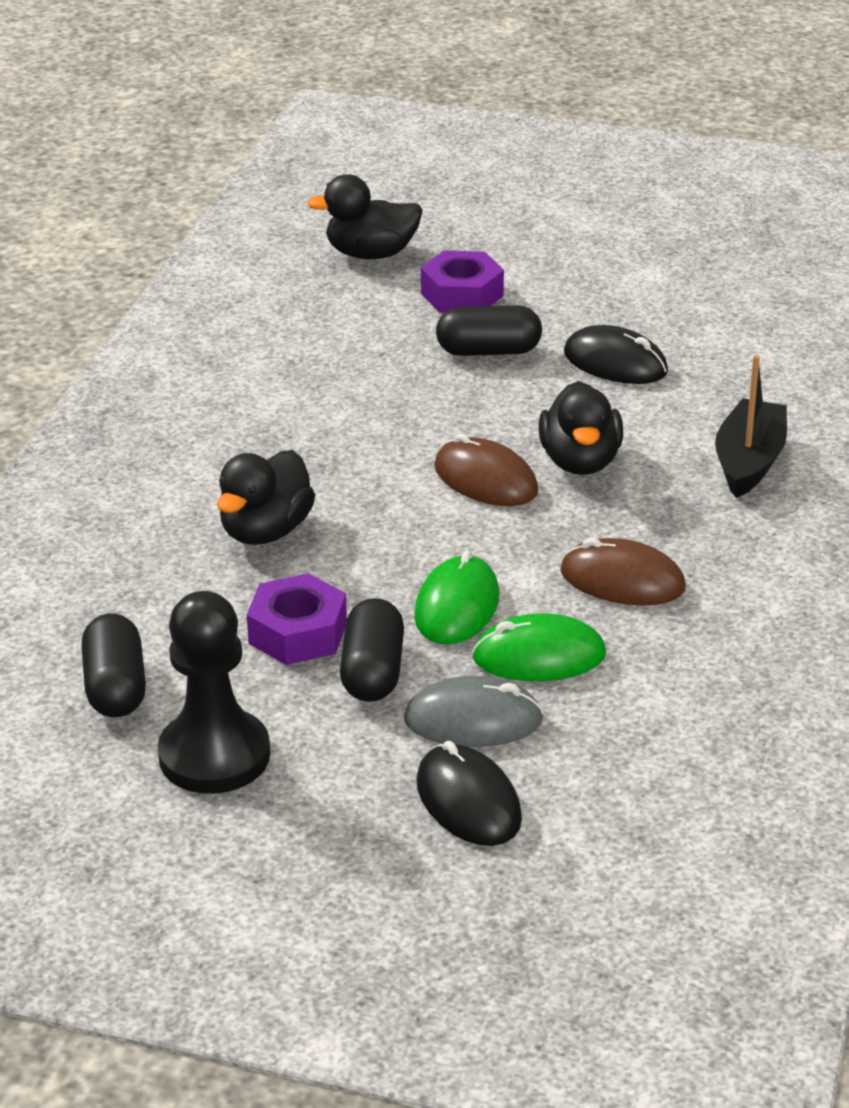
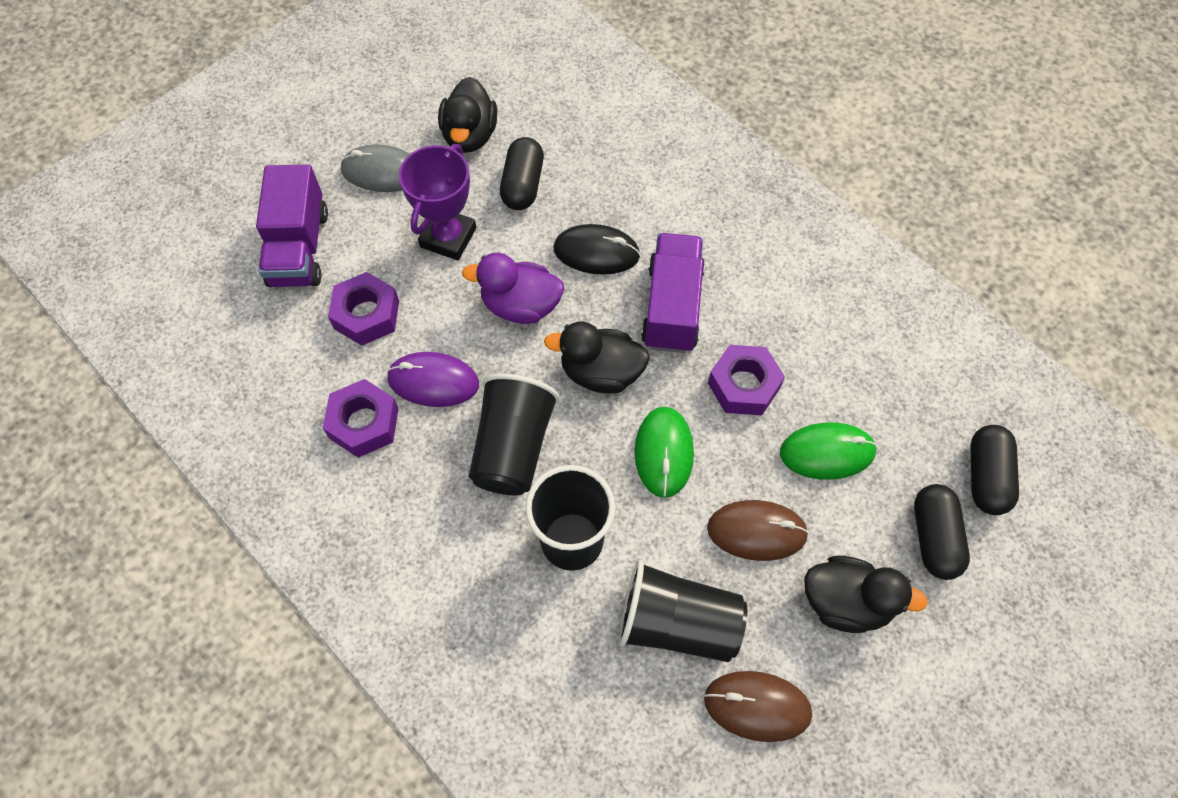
black boat: 1 -> 0
black cup: 0 -> 3
black mouse: 2 -> 1
black pawn: 1 -> 0
purple duck: 0 -> 1
purple mouse: 0 -> 1
purple nut: 2 -> 3
purple trophy: 0 -> 1
purple truck: 0 -> 2

